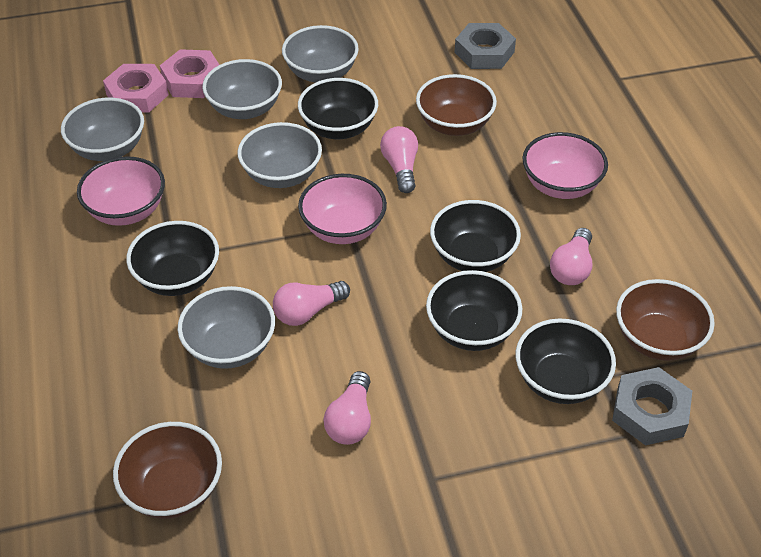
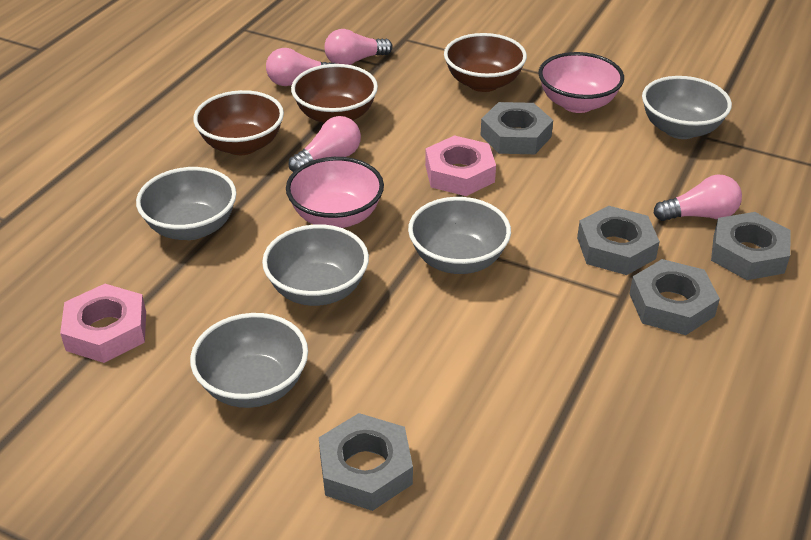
black bowl: 5 -> 0
grey nut: 2 -> 5
pink bowl: 3 -> 2

